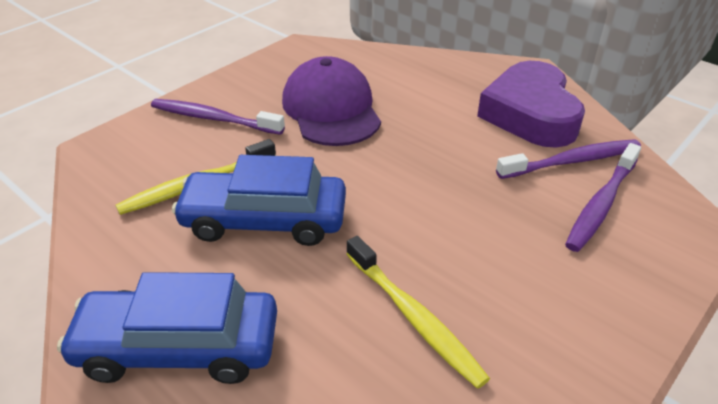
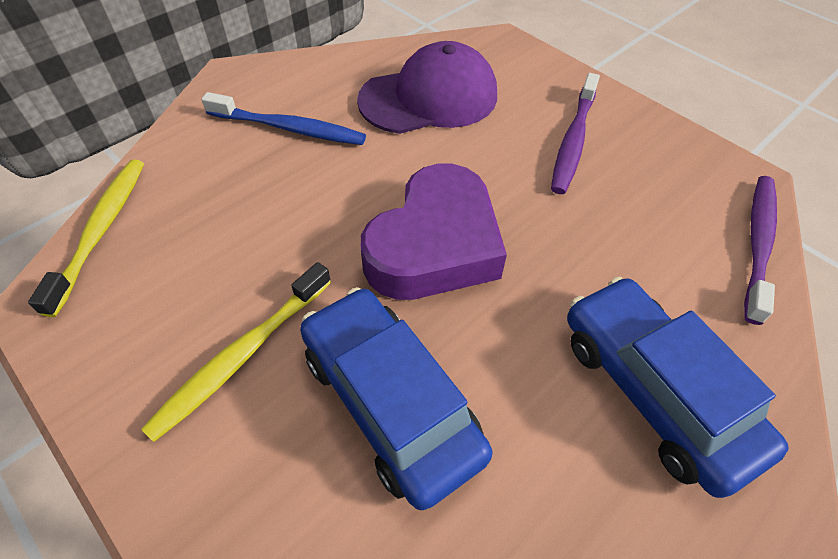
blue toothbrush: 0 -> 1
purple toothbrush: 3 -> 2

